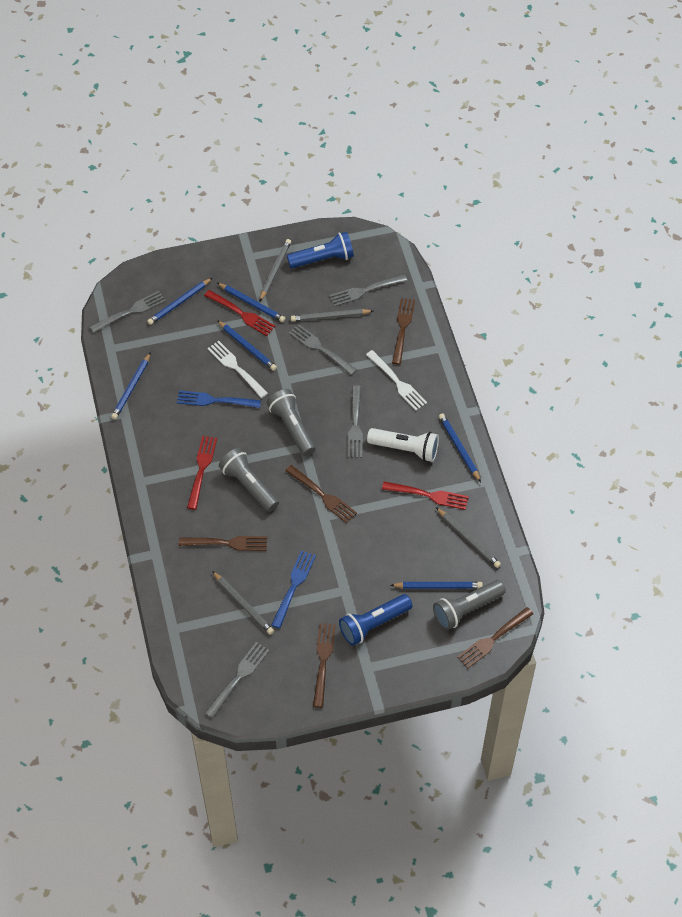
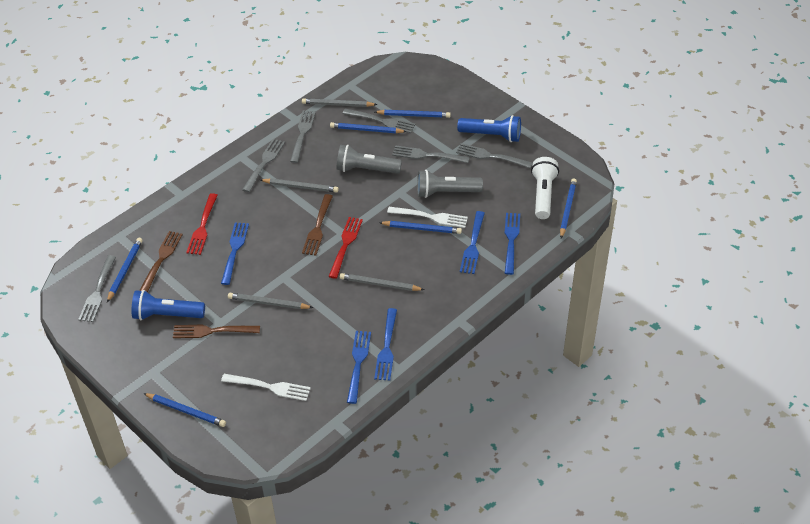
blue fork: 2 -> 5
brown fork: 5 -> 3
grey flashlight: 3 -> 2
grey fork: 5 -> 6
red fork: 3 -> 2

